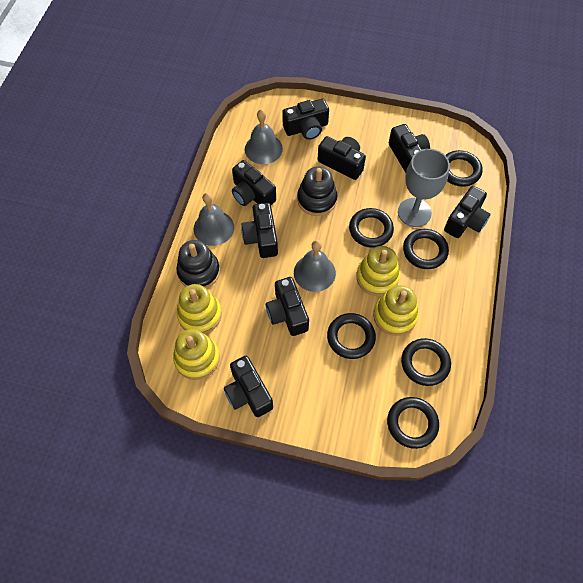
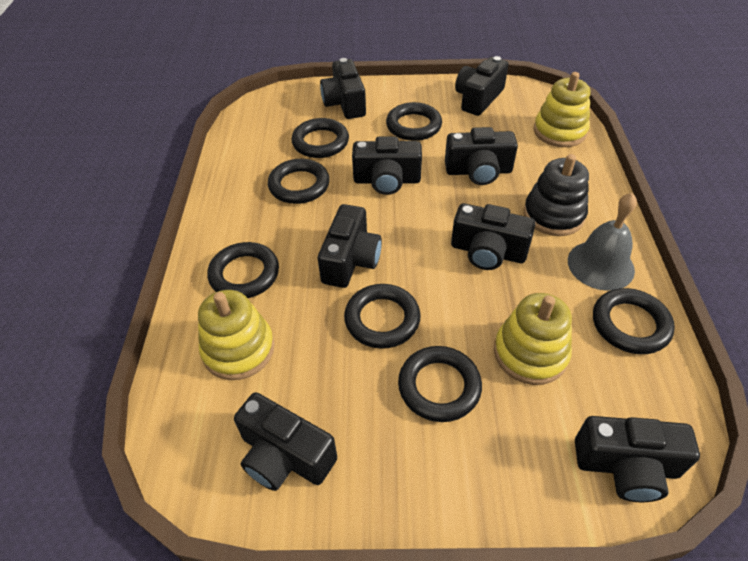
black ring: 6 -> 7
black stacking toy: 2 -> 1
grey bell: 3 -> 1
grey goblet: 1 -> 0
yellow stacking toy: 4 -> 3

